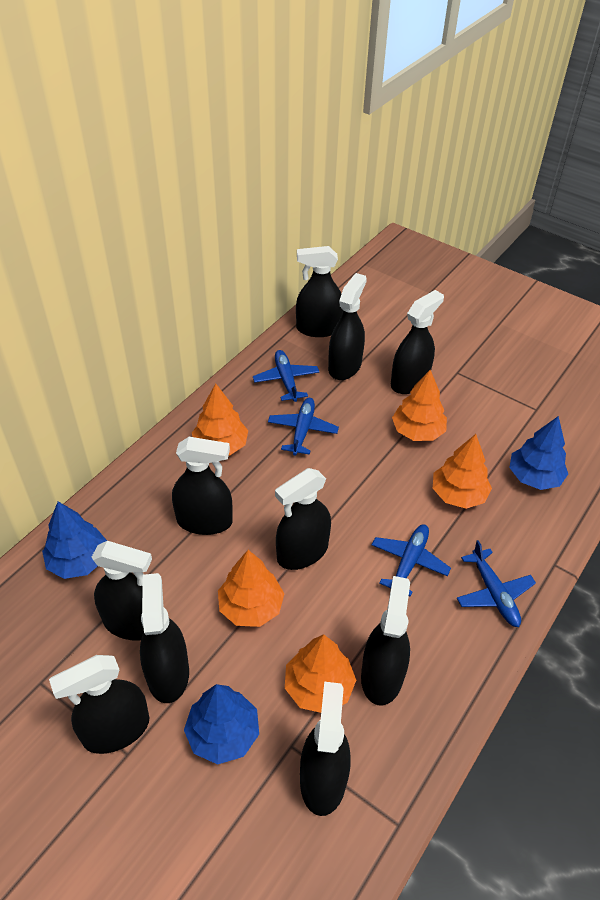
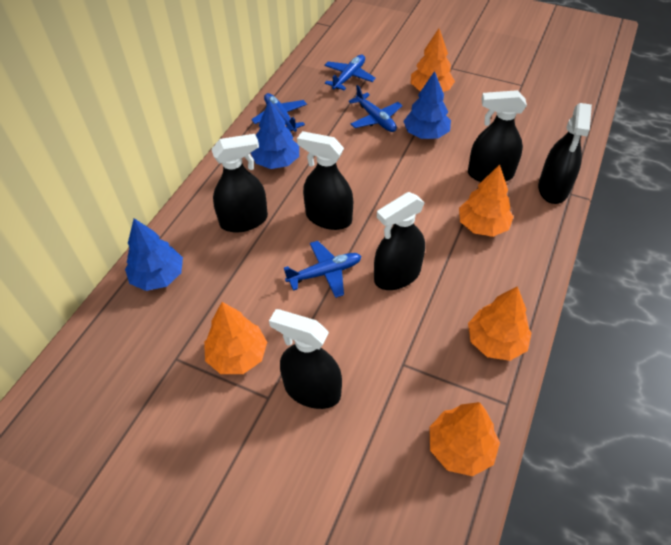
black spray bottle: 10 -> 6

